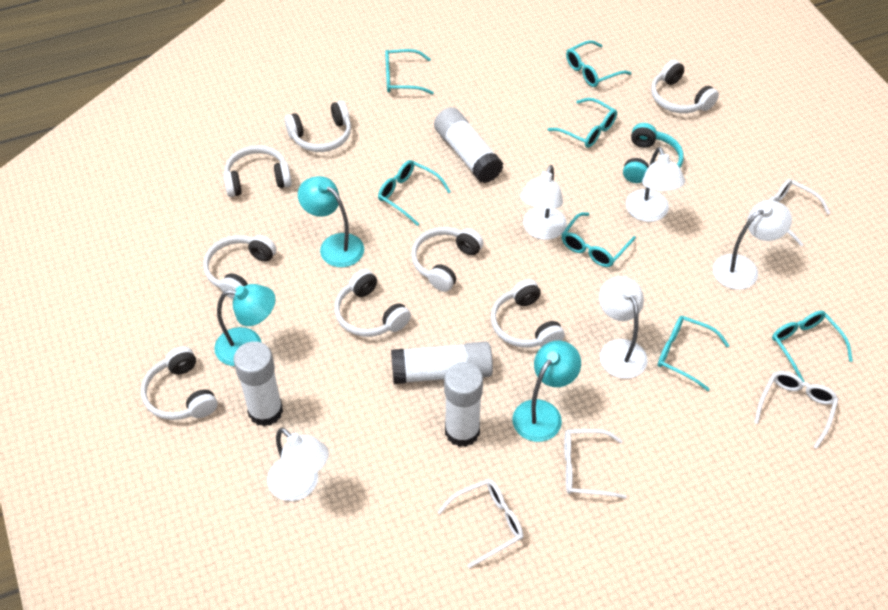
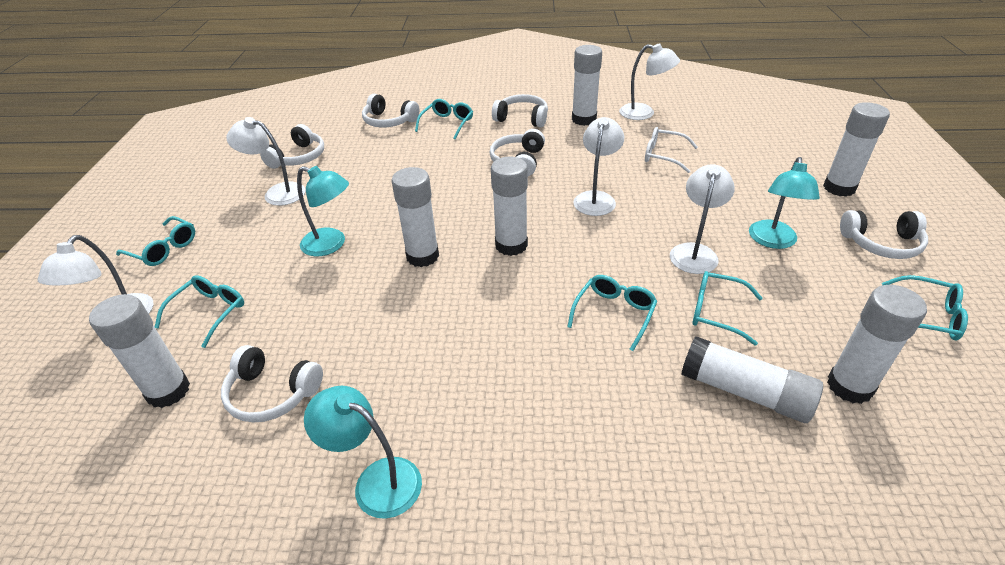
turquoise glasses: 7 -> 6
turquoise headphones: 1 -> 0
white glasses: 4 -> 1
white glue stick: 4 -> 7
white headphones: 8 -> 6

